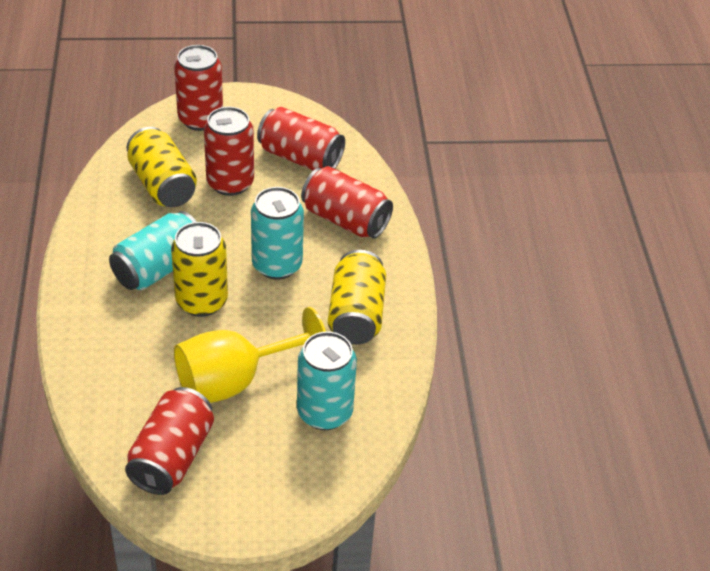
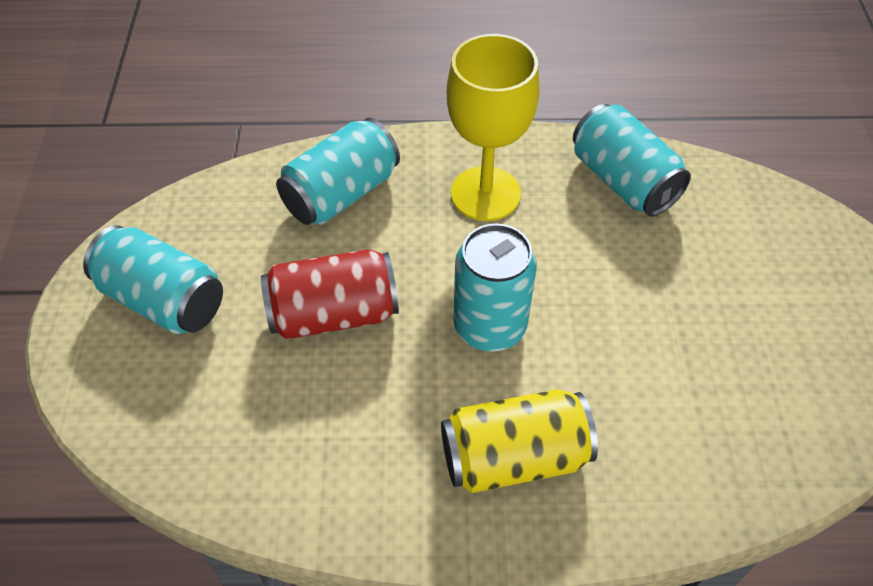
red can: 5 -> 1
turquoise can: 3 -> 4
yellow can: 3 -> 1

